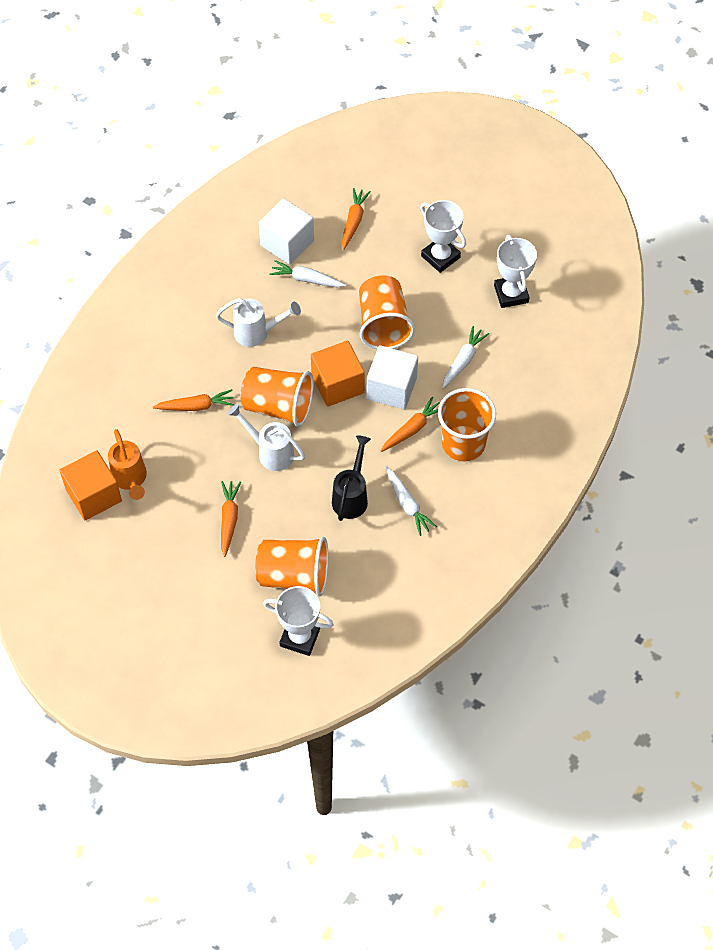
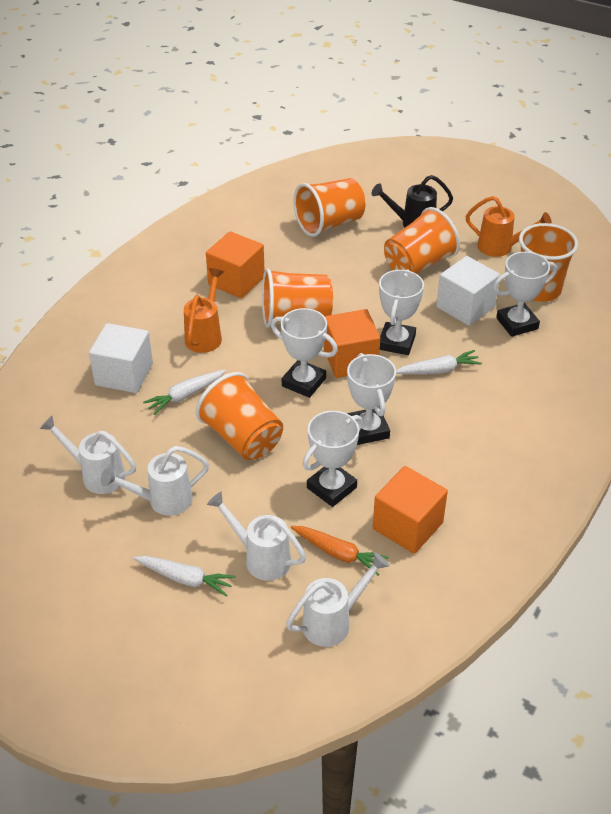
orange carrot: 4 -> 1
orange cube: 2 -> 3
orange cup: 4 -> 5
orange watering can: 1 -> 2
white trophy: 3 -> 5
white watering can: 2 -> 4

